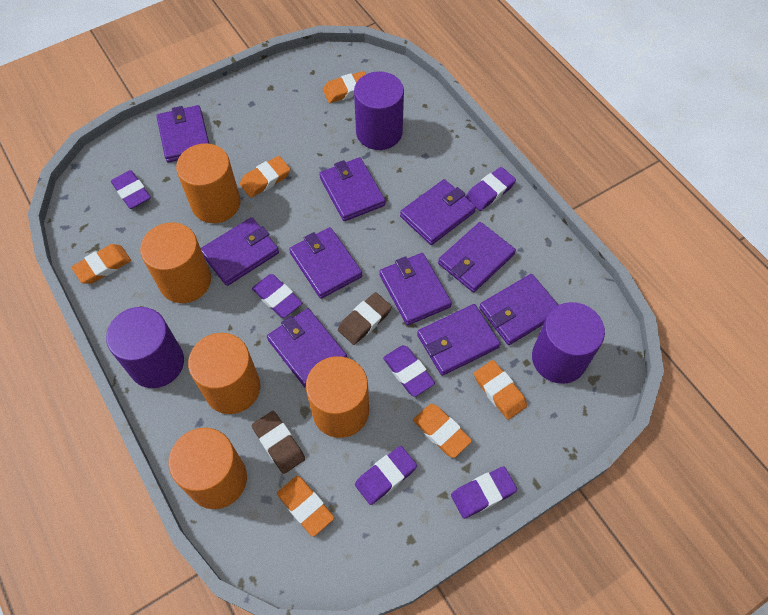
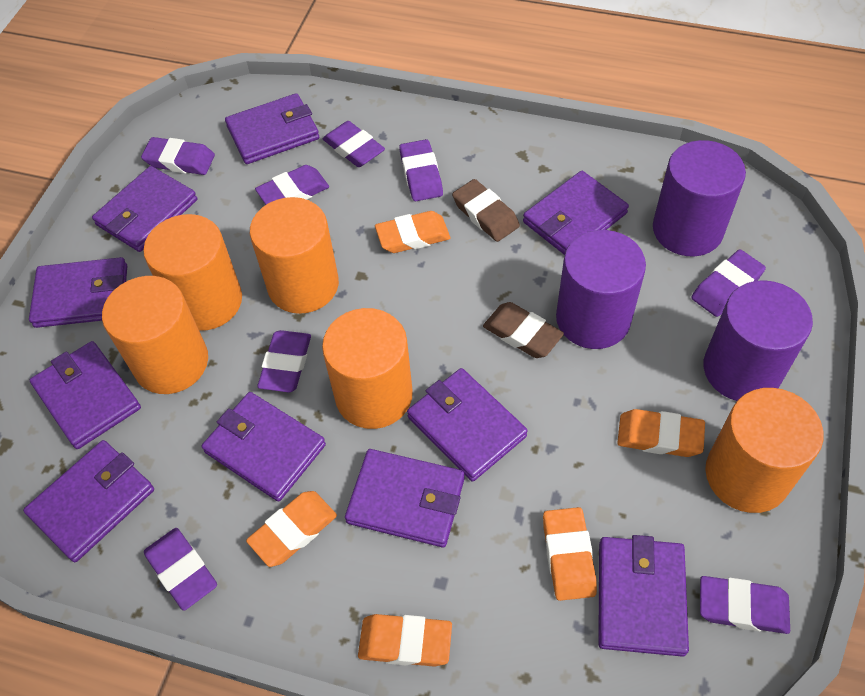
orange eraser: 6 -> 5
purple eraser: 6 -> 8

